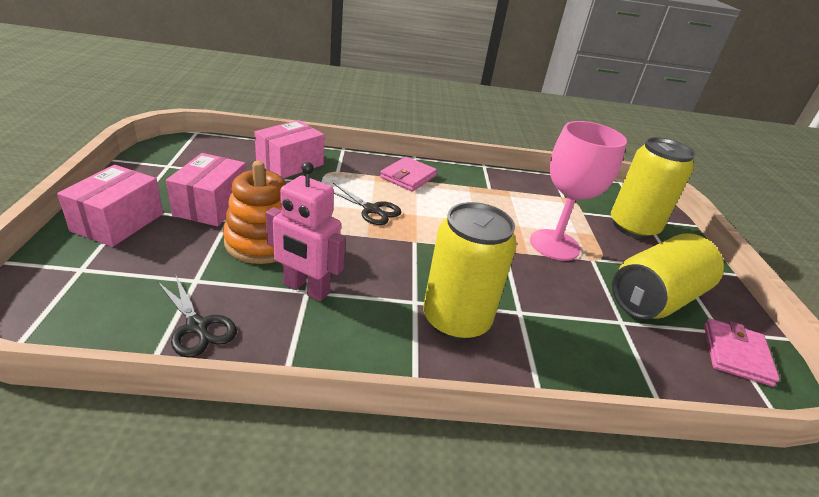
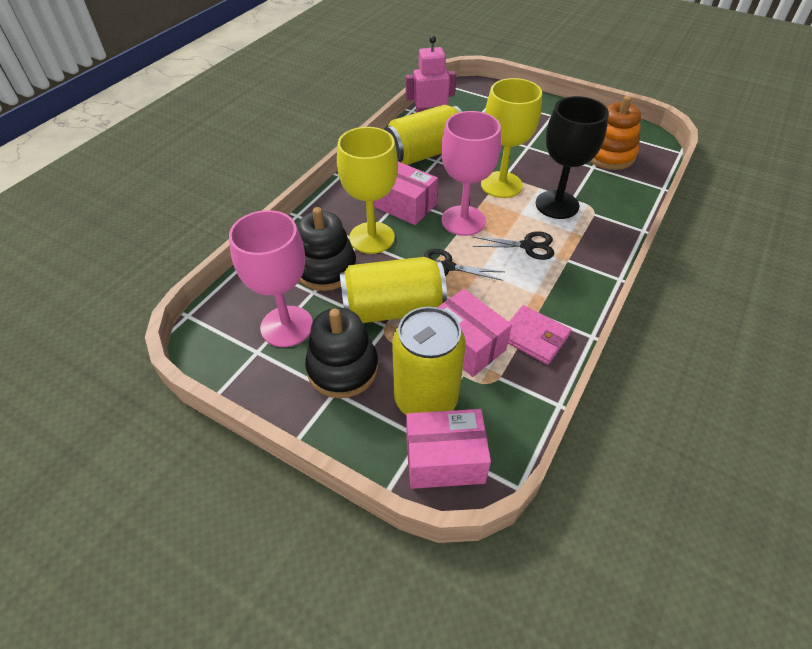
black goblet: 0 -> 1
black stacking toy: 0 -> 2
pink goblet: 1 -> 2
pink wallet: 2 -> 1
yellow goblet: 0 -> 2

